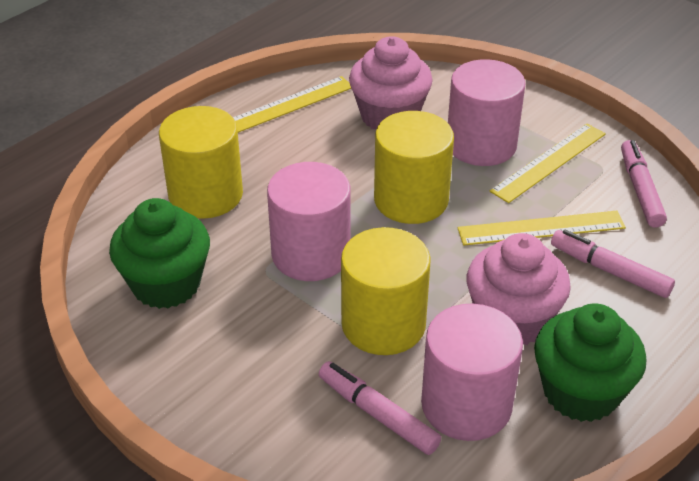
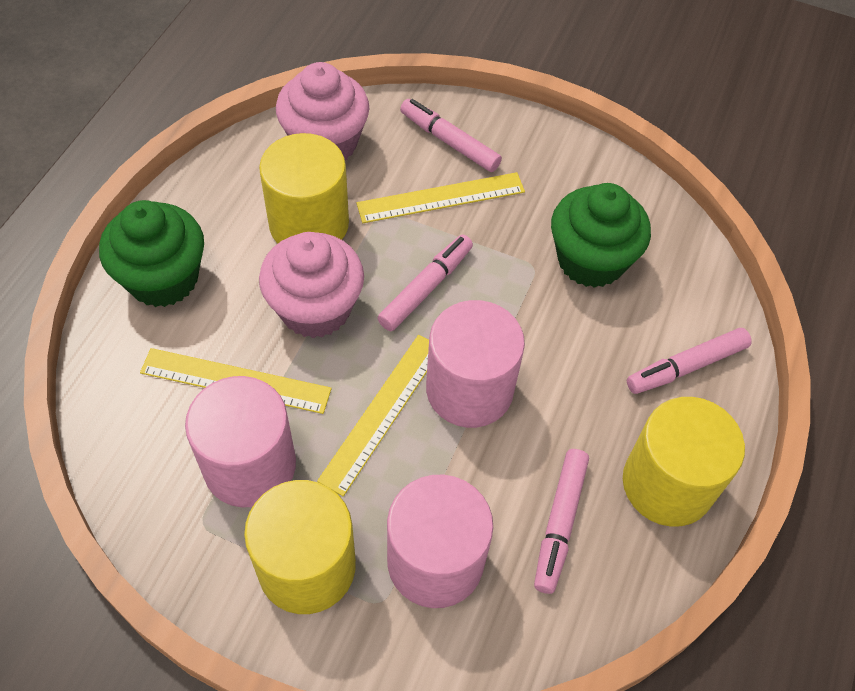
pink marker: 3 -> 4

